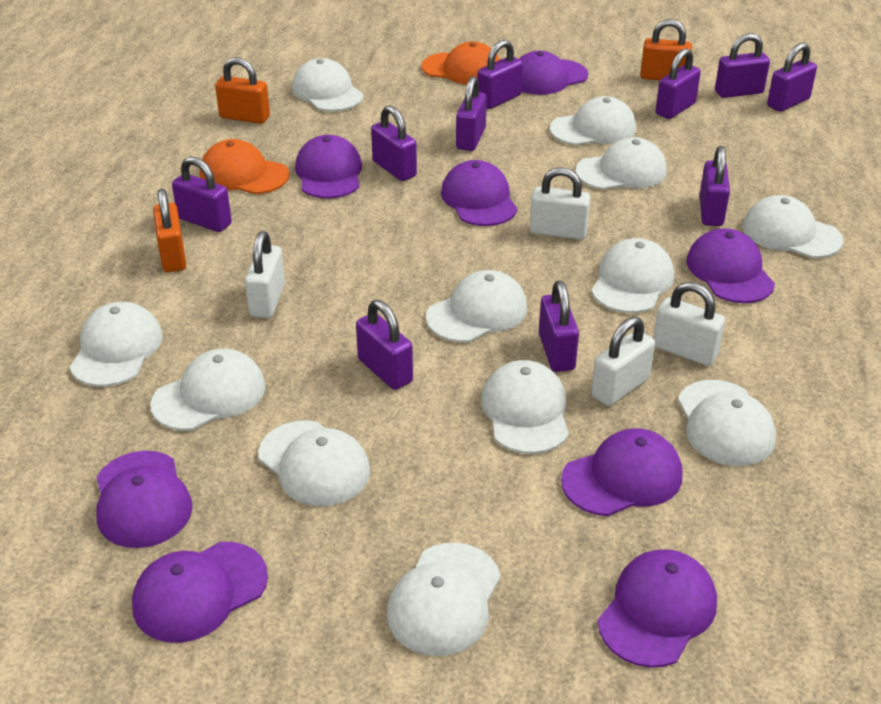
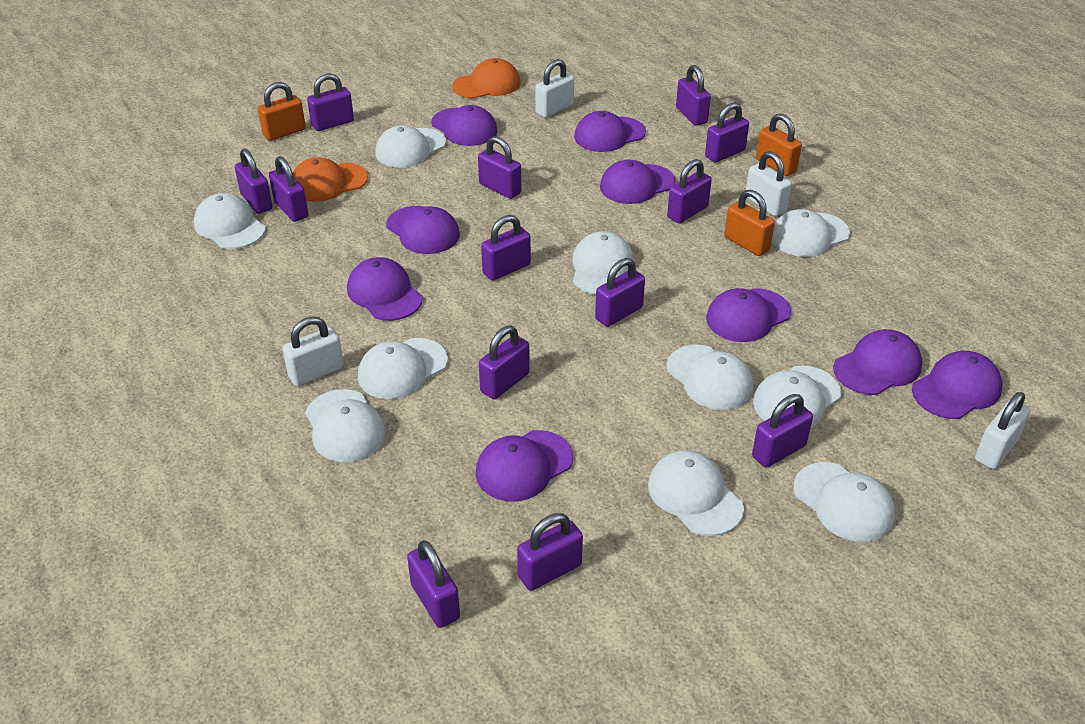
purple cap: 8 -> 9
purple padlock: 10 -> 13
white cap: 12 -> 10

